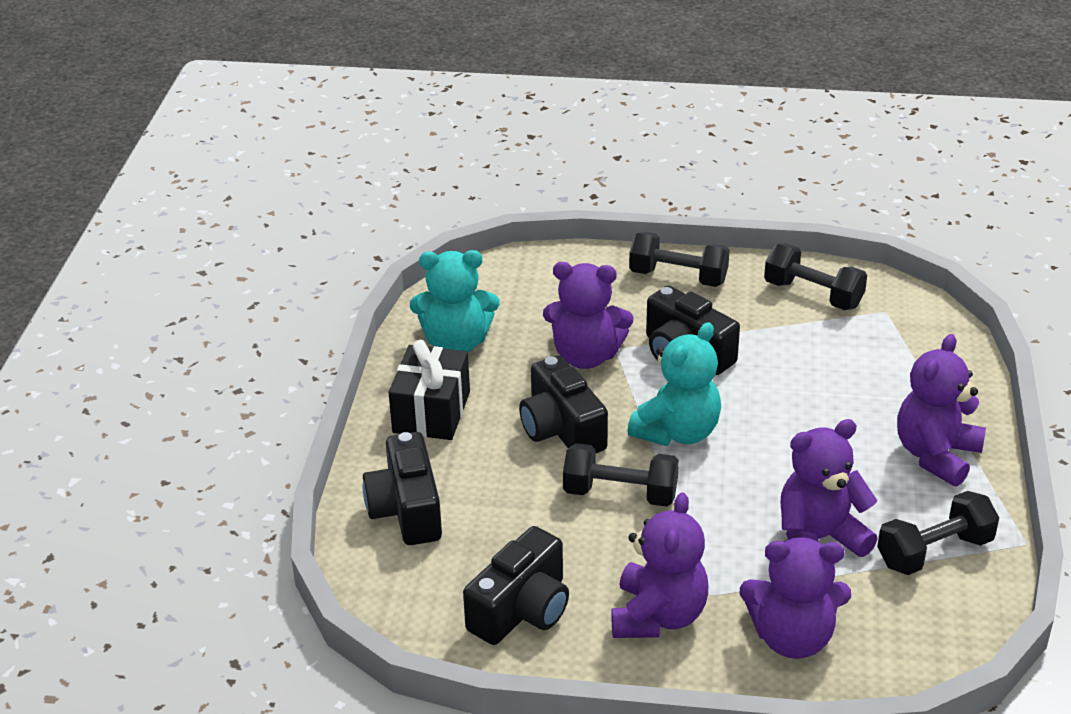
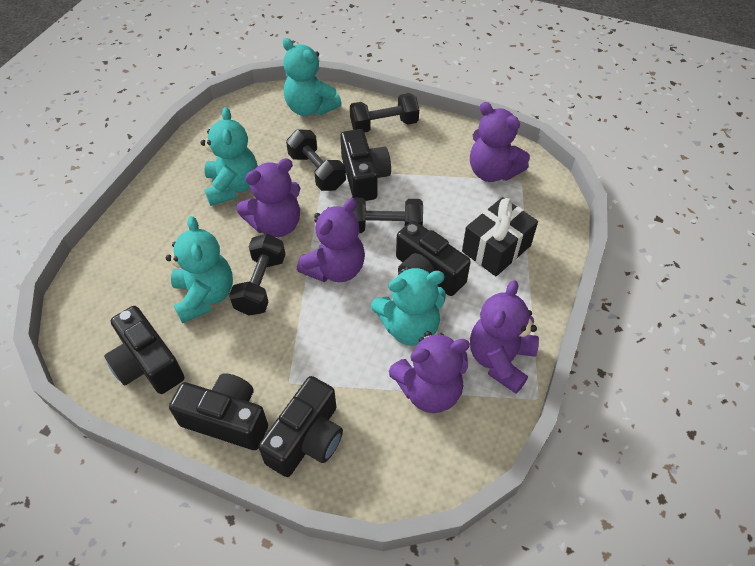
black camera: 4 -> 5
turquoise teddy bear: 2 -> 4

